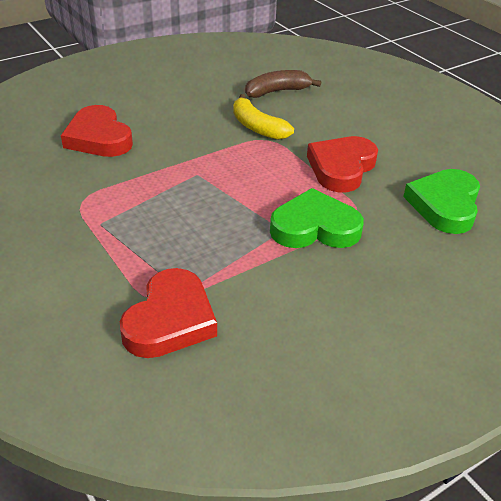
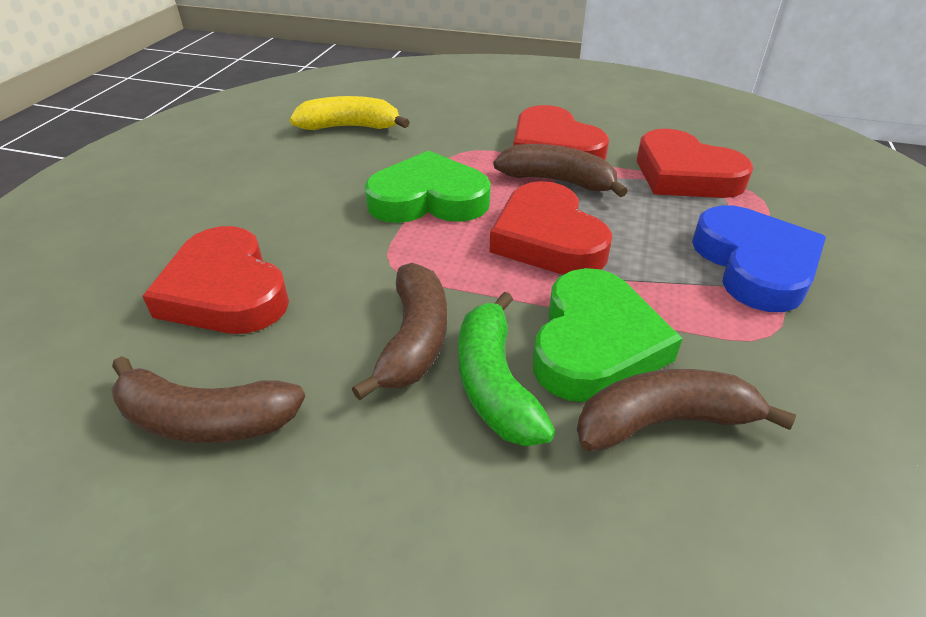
blue heart: 0 -> 1
brown banana: 1 -> 4
green banana: 0 -> 1
red heart: 3 -> 4

